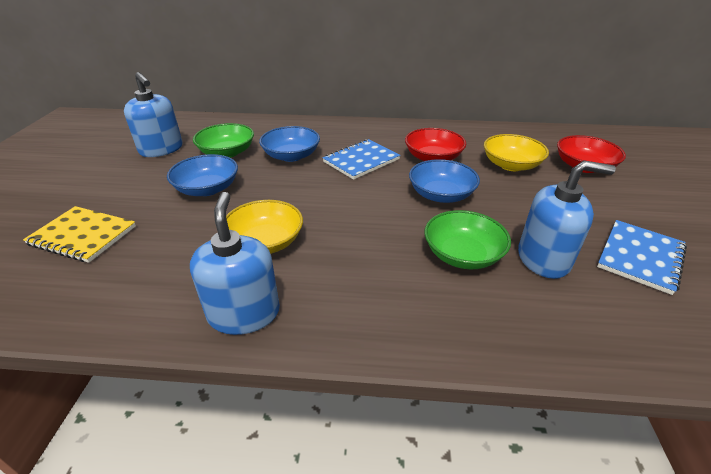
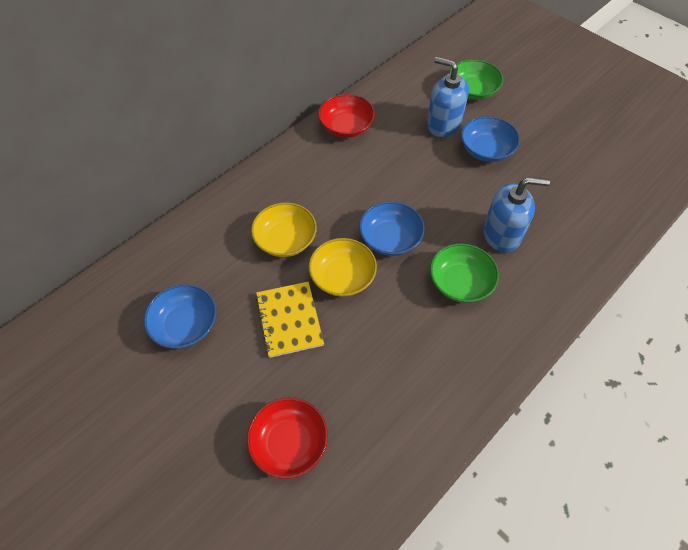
blue notebook: 2 -> 0
blue soap dispenser: 3 -> 2

